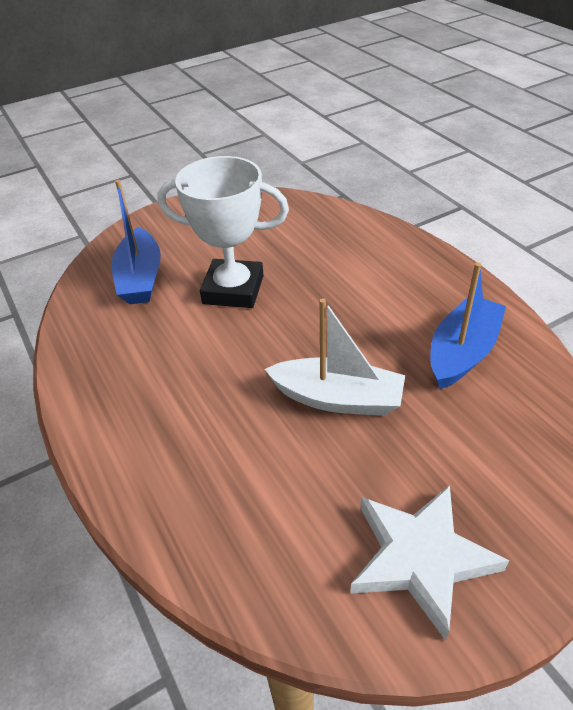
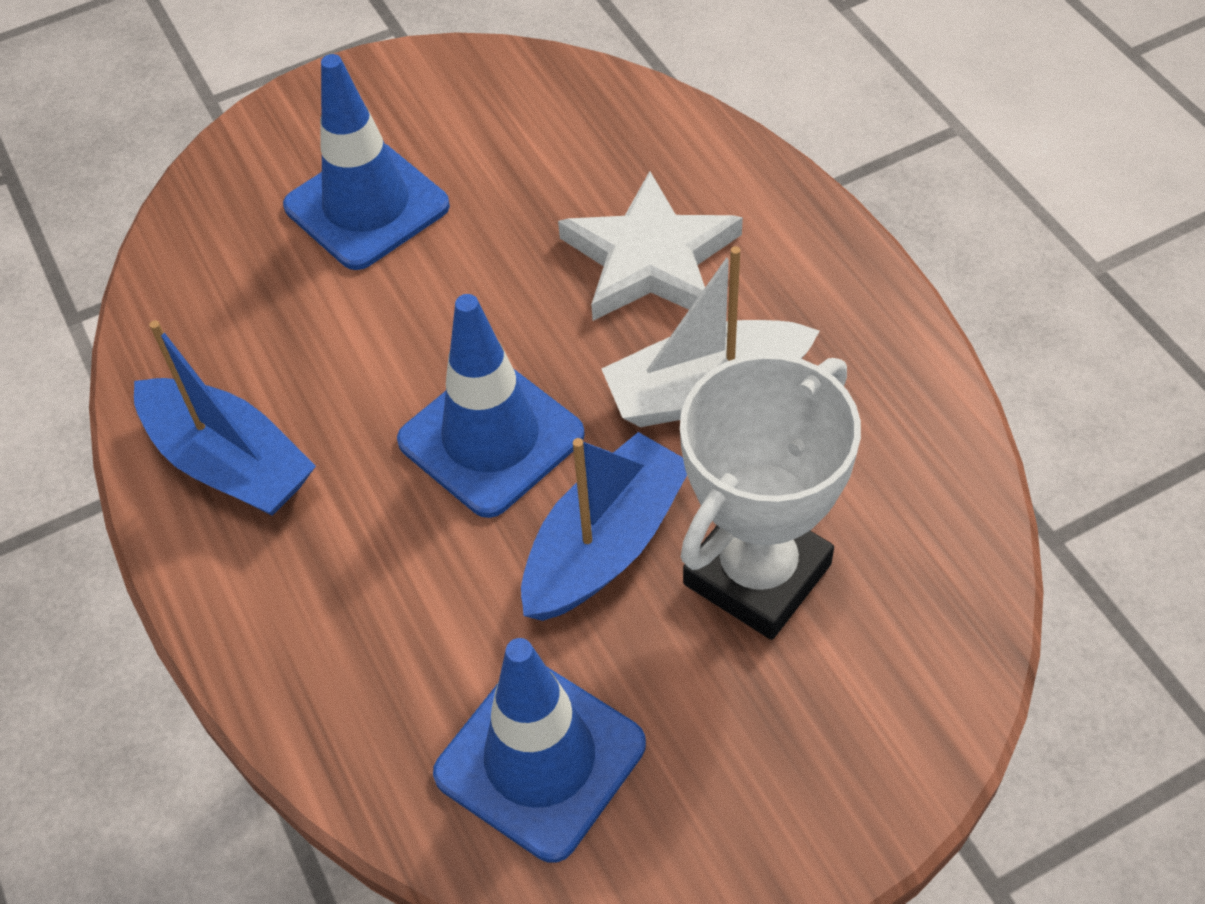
blue traffic cone: 0 -> 3

